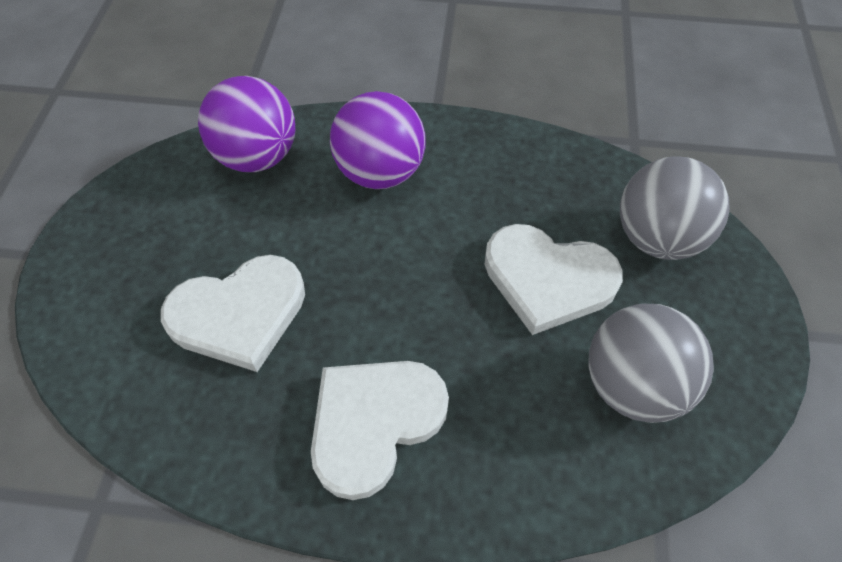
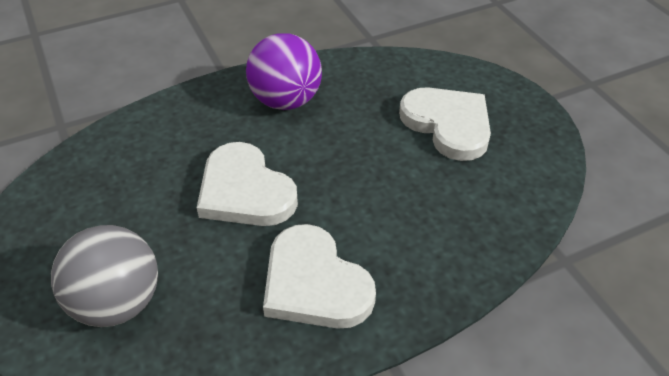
grey ball: 2 -> 1
purple ball: 2 -> 1

